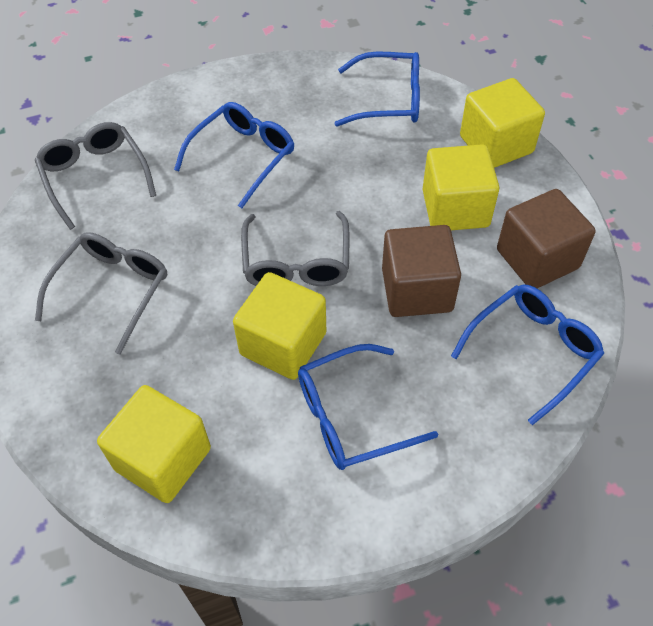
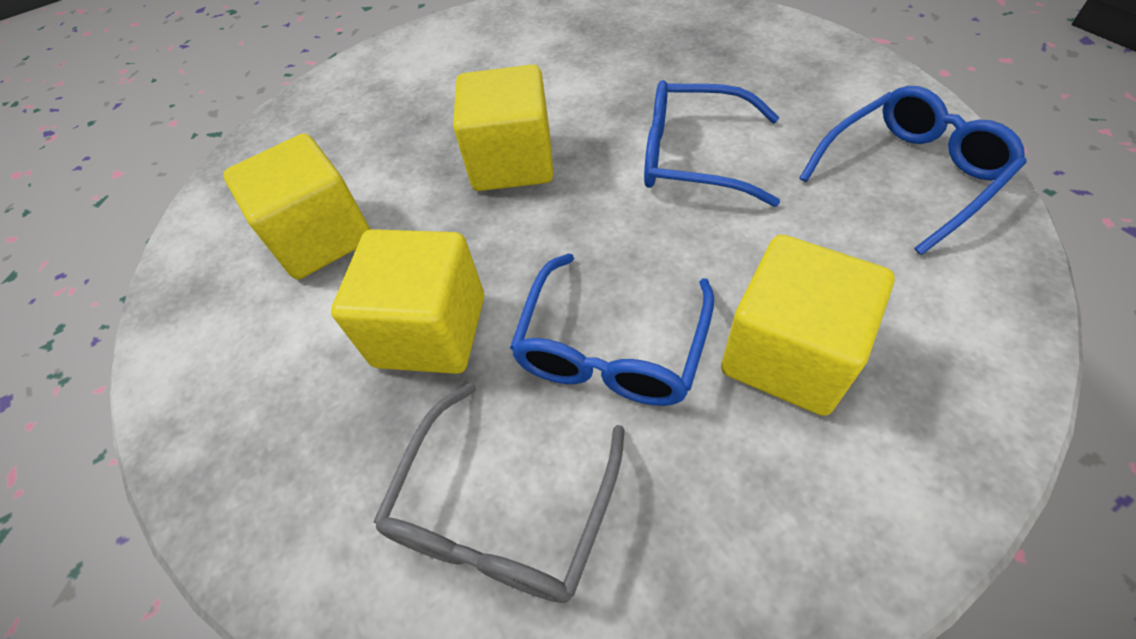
blue glasses: 4 -> 3
brown cube: 2 -> 0
grey glasses: 3 -> 1

